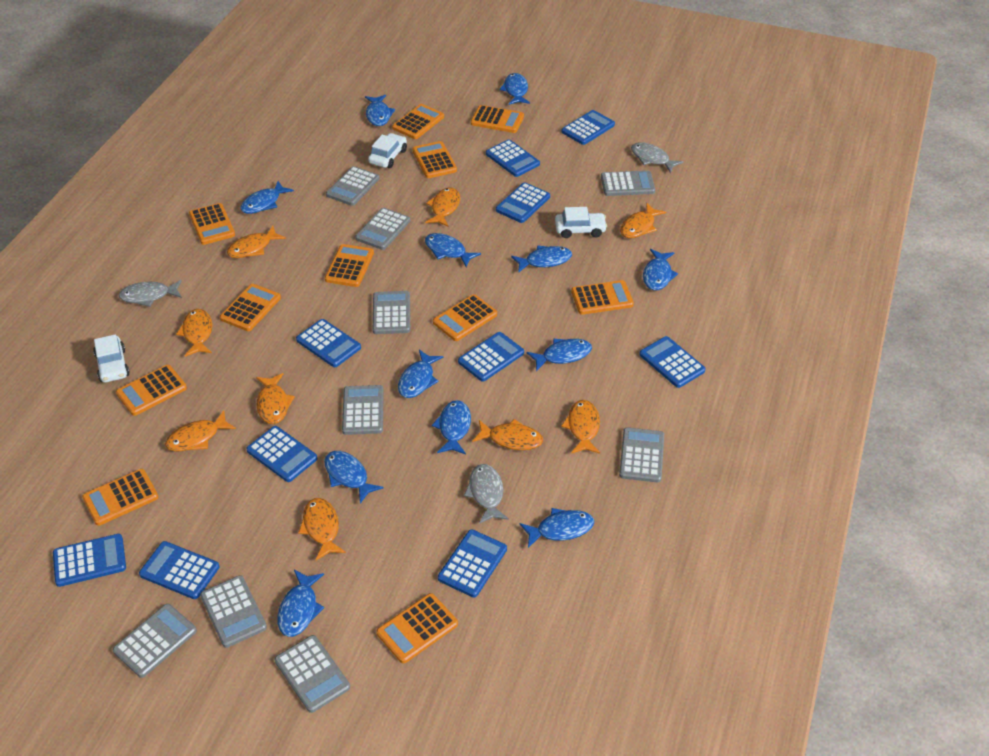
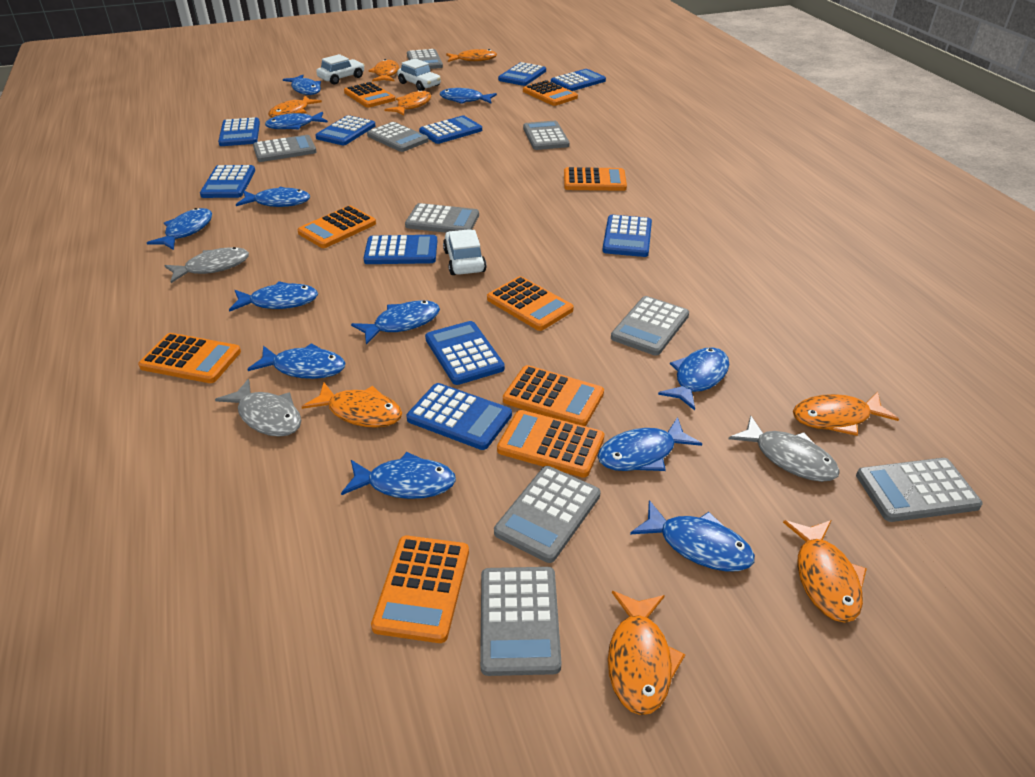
orange calculator: 11 -> 9
orange fish: 9 -> 8

